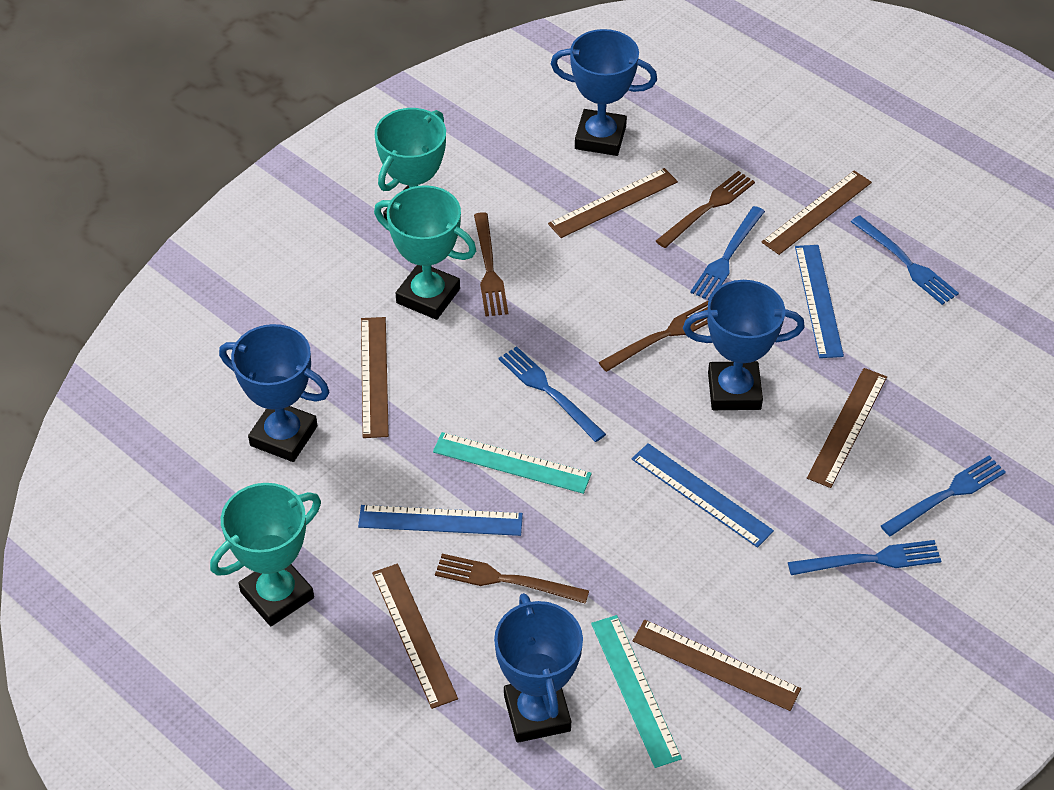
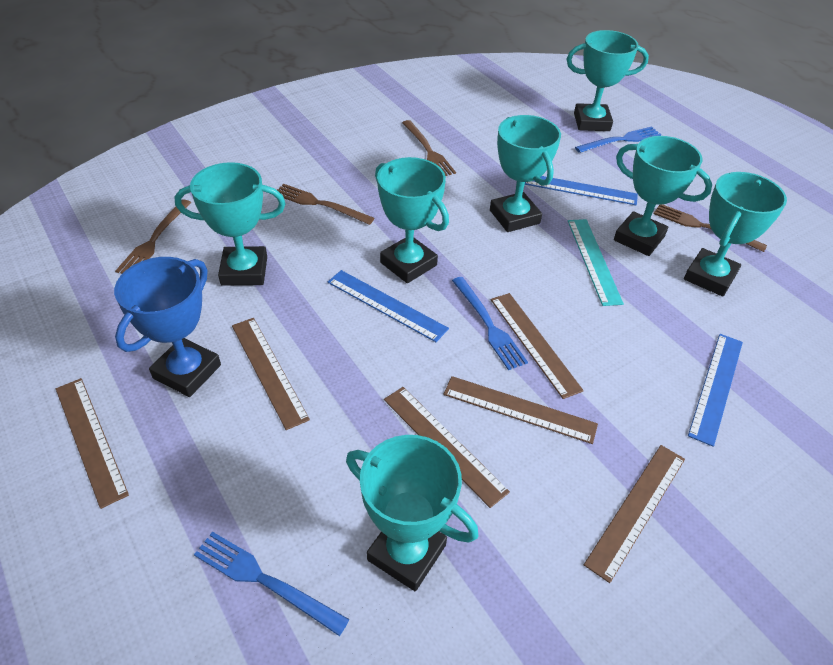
blue fork: 5 -> 3
blue trophy: 4 -> 1
turquoise ruler: 2 -> 1
turquoise trophy: 3 -> 7

